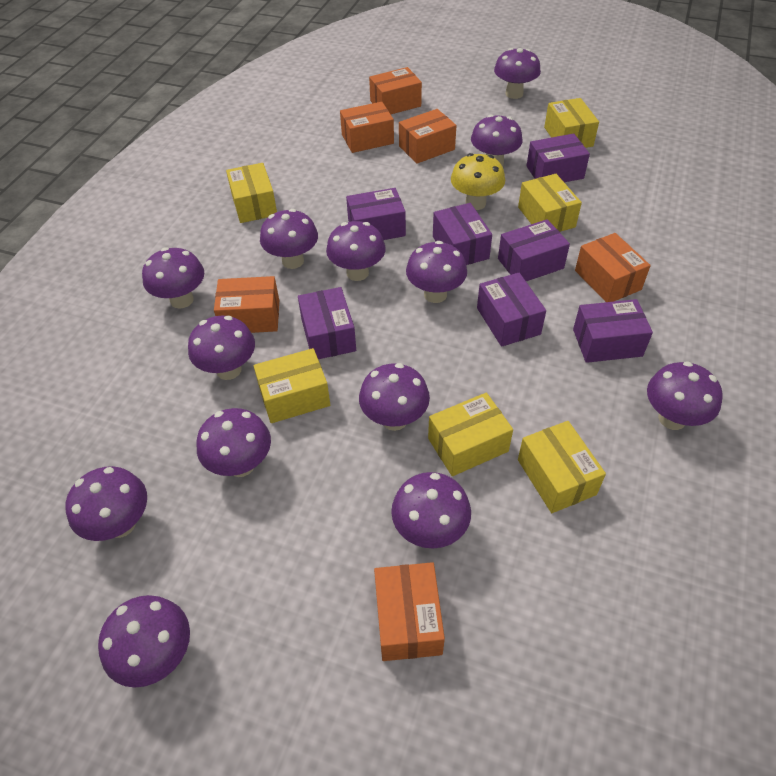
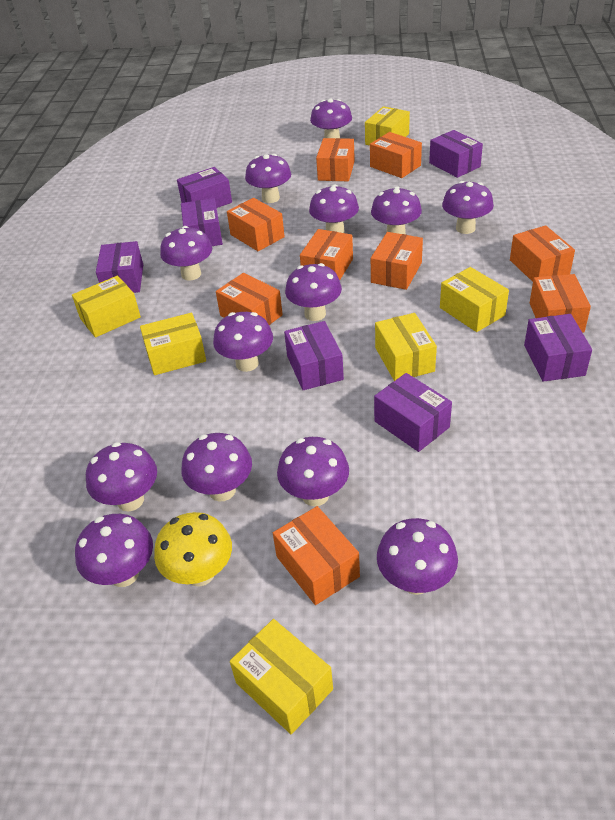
orange box: 6 -> 9

